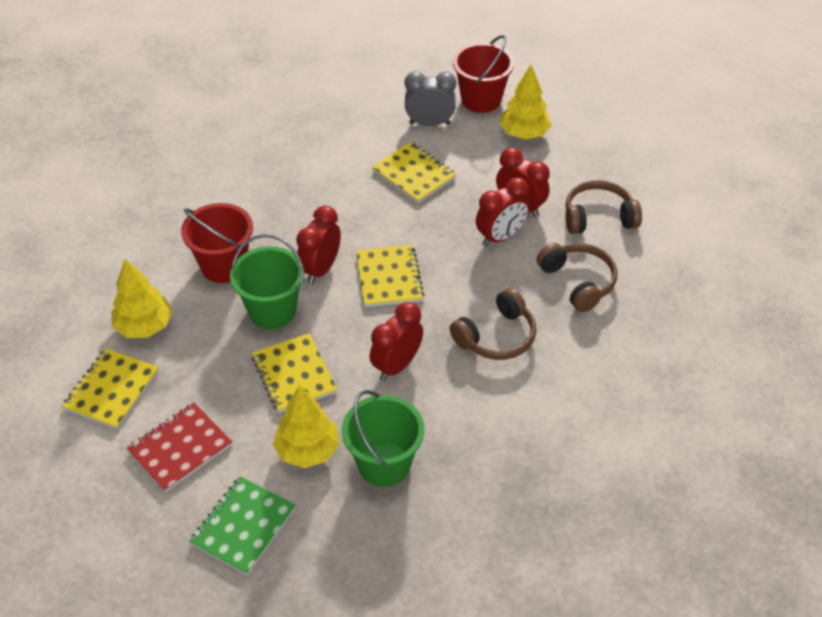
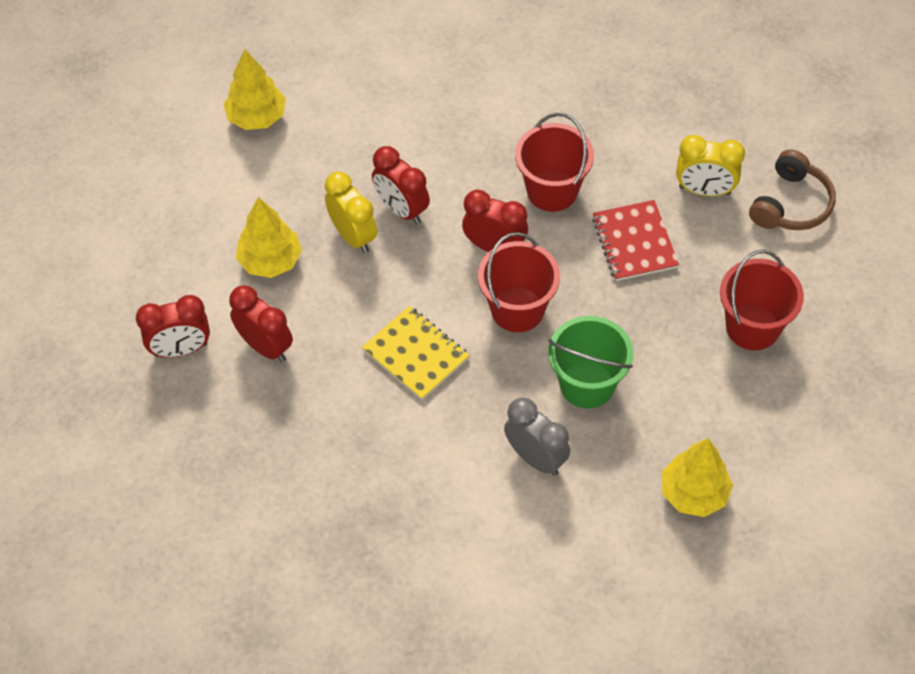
brown headphones: 3 -> 1
green bucket: 2 -> 1
green notebook: 1 -> 0
red bucket: 2 -> 3
yellow clock: 0 -> 2
yellow notebook: 4 -> 1

